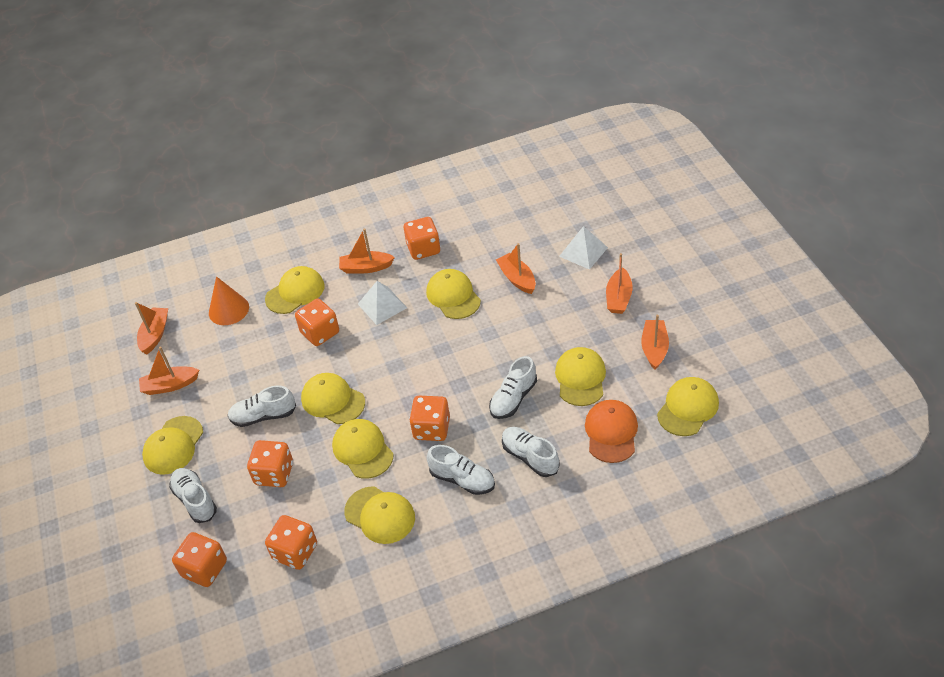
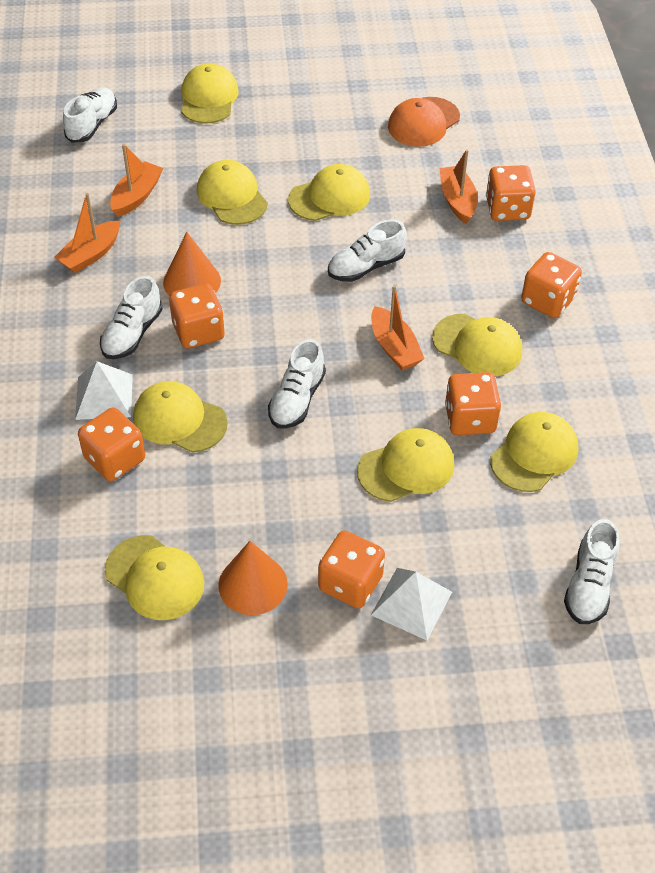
orange boat: 6 -> 4
orange cone: 1 -> 2

